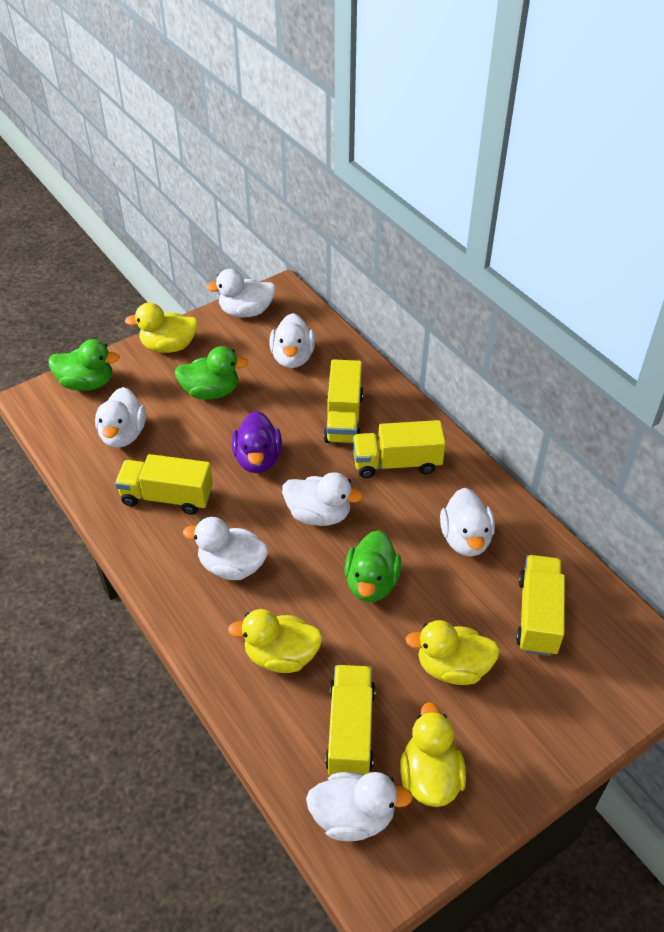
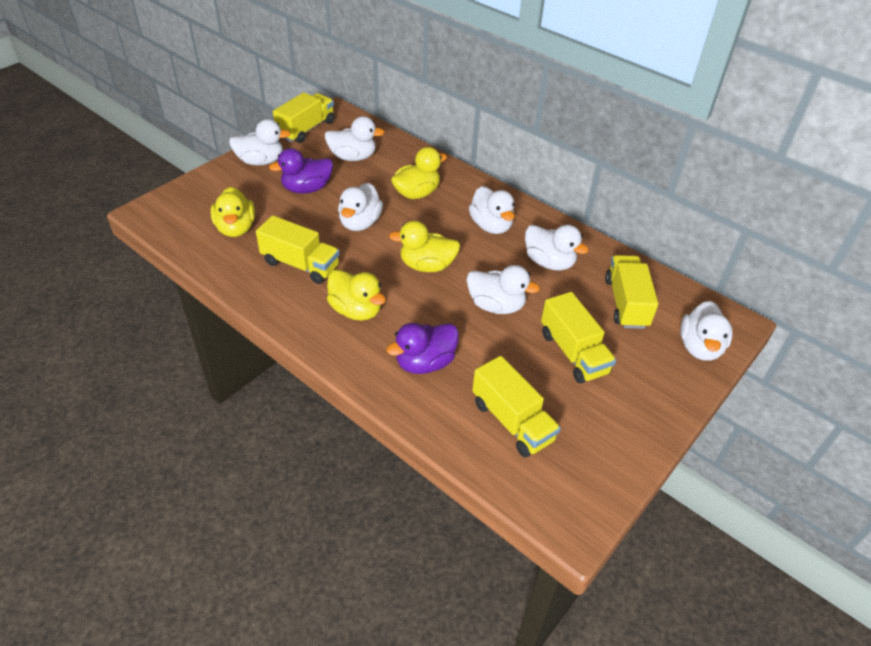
green duck: 3 -> 0
purple duck: 1 -> 2

